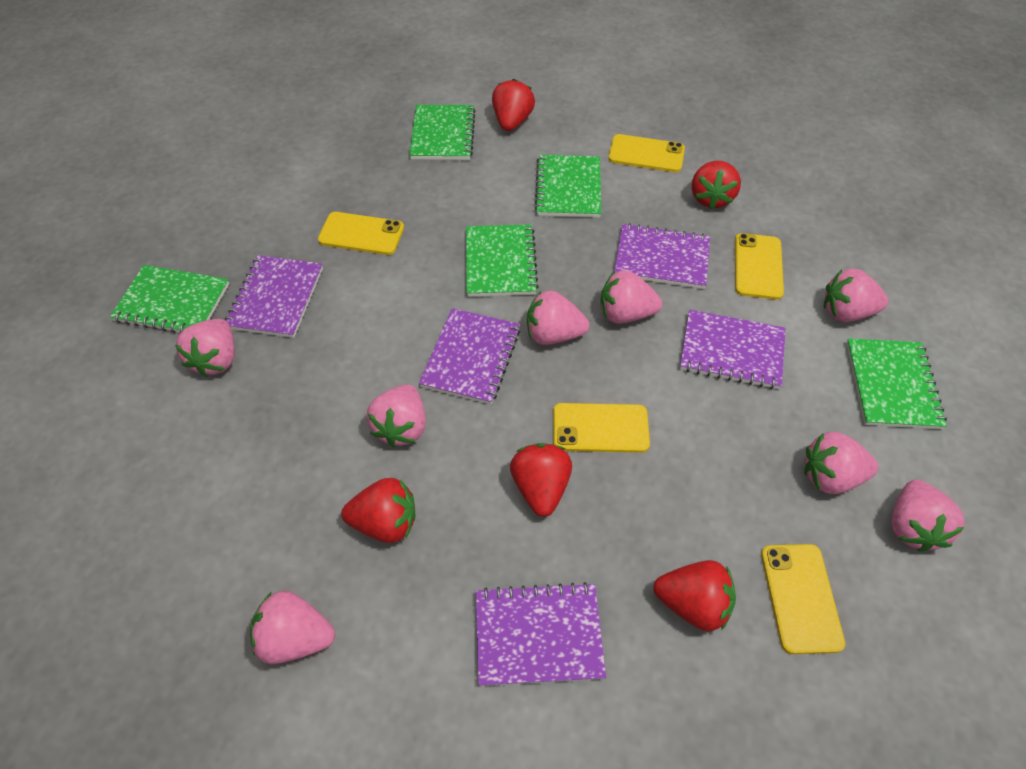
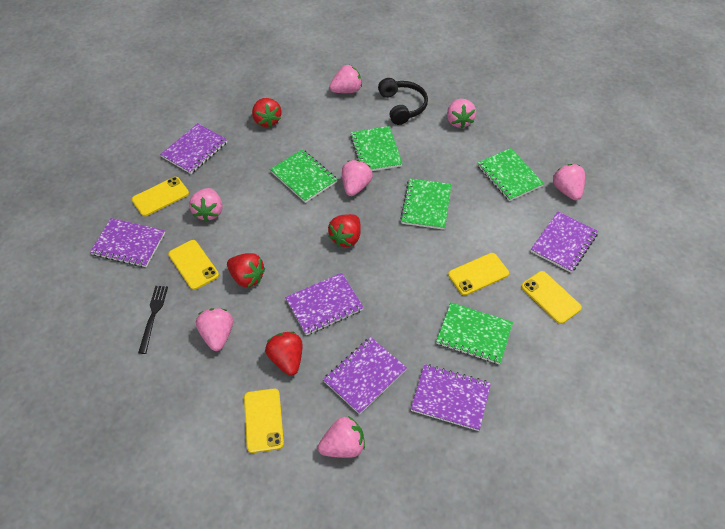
black fork: 0 -> 1
black headphones: 0 -> 1
pink strawberry: 8 -> 7
purple notebook: 5 -> 6
red strawberry: 5 -> 4

